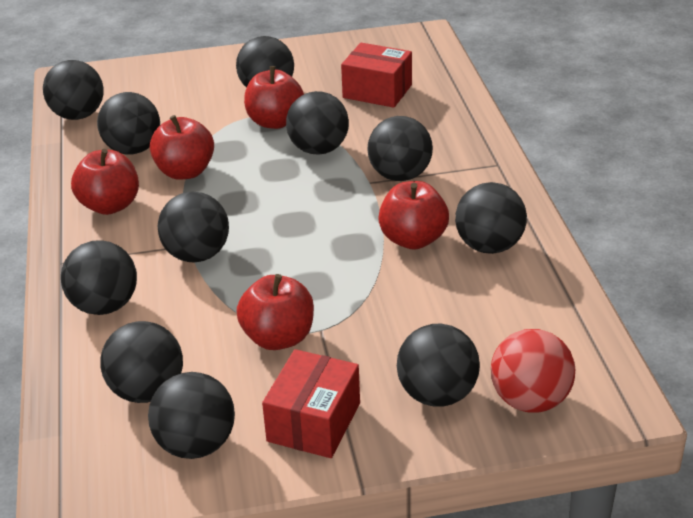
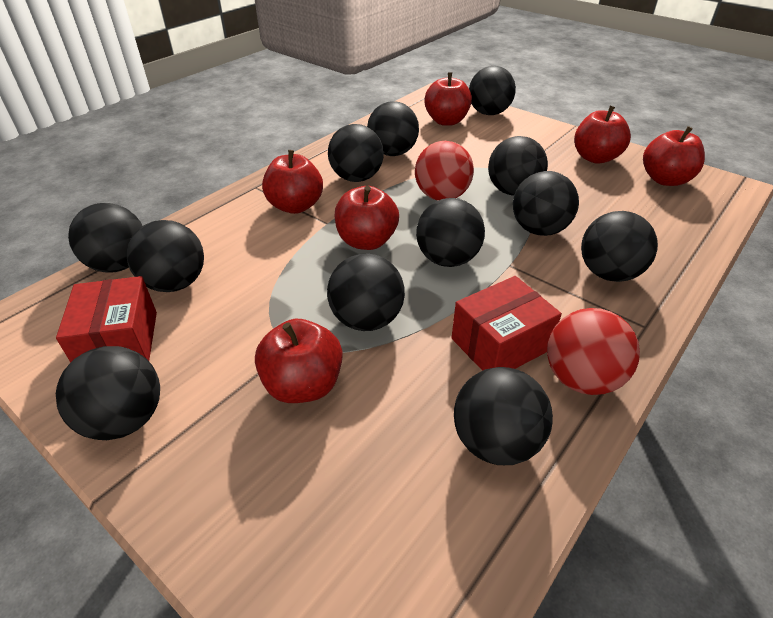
black ball: 11 -> 12
red apple: 5 -> 6
red ball: 1 -> 2

